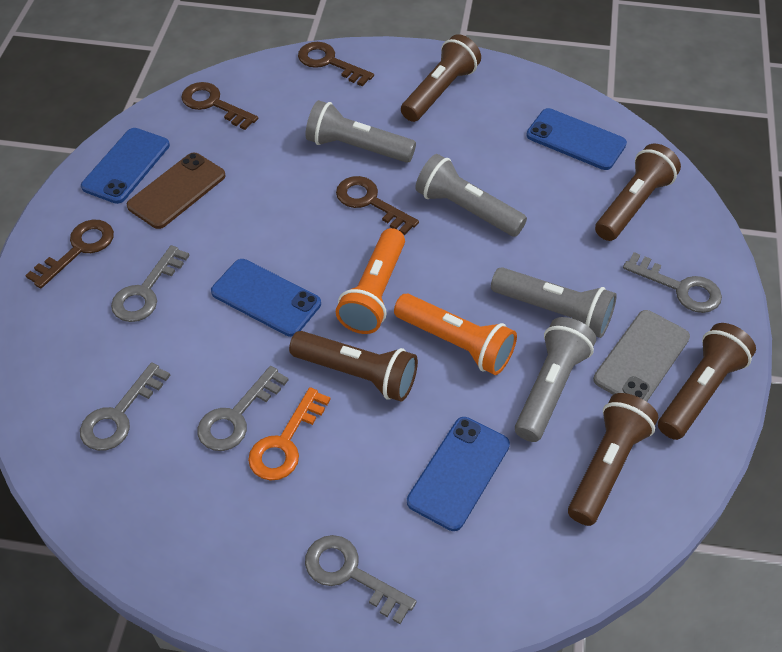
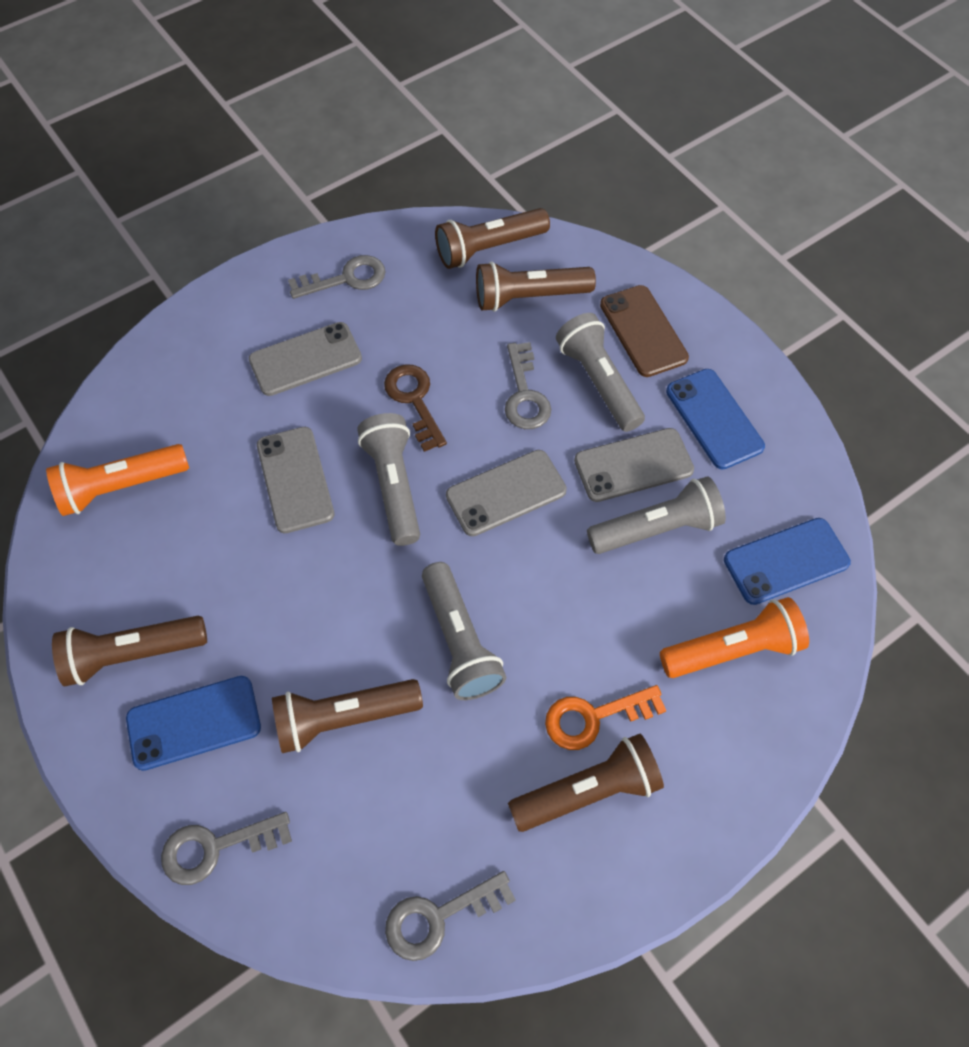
blue phone: 4 -> 3
brown key: 4 -> 1
grey key: 5 -> 4
grey phone: 1 -> 4

